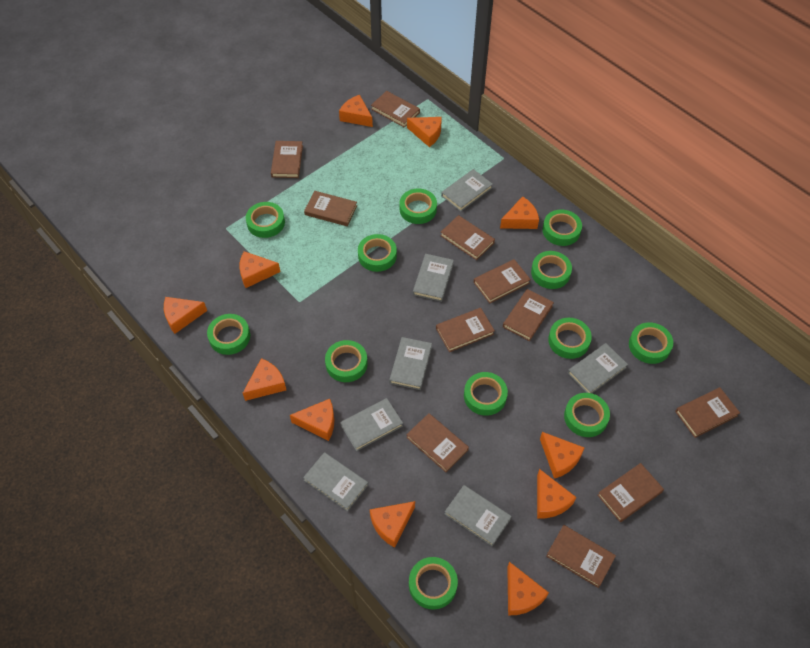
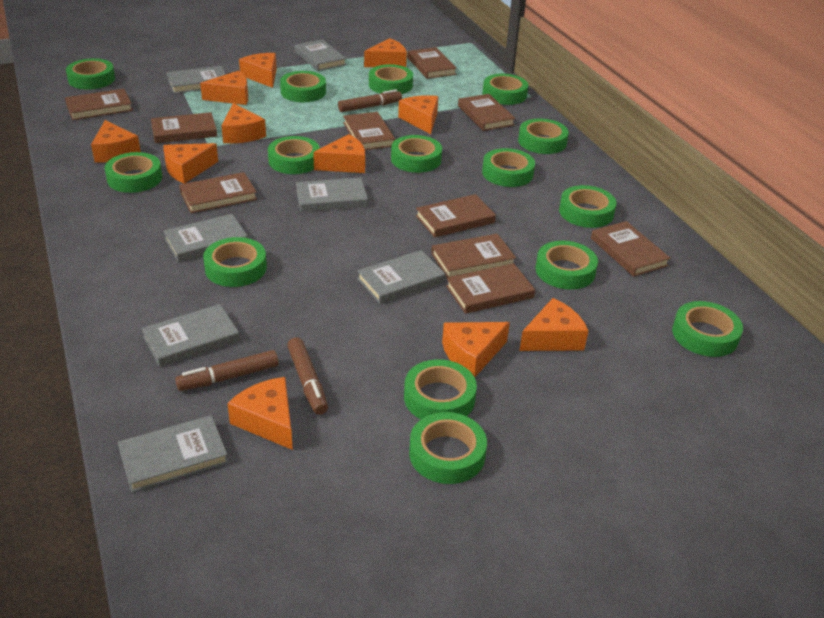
brown book: 11 -> 10
brown marker: 0 -> 3
green tape: 12 -> 15

